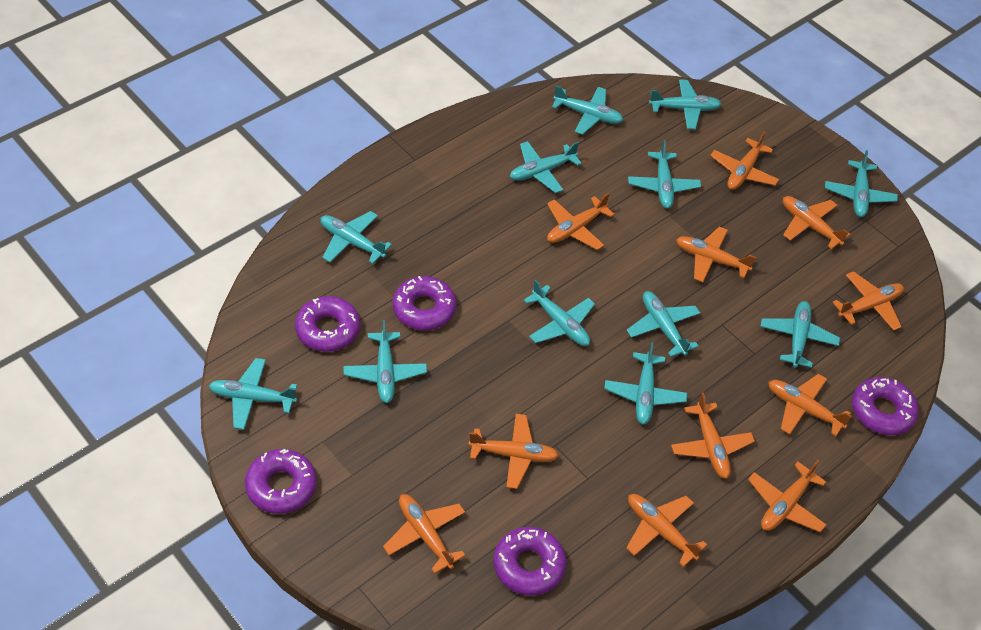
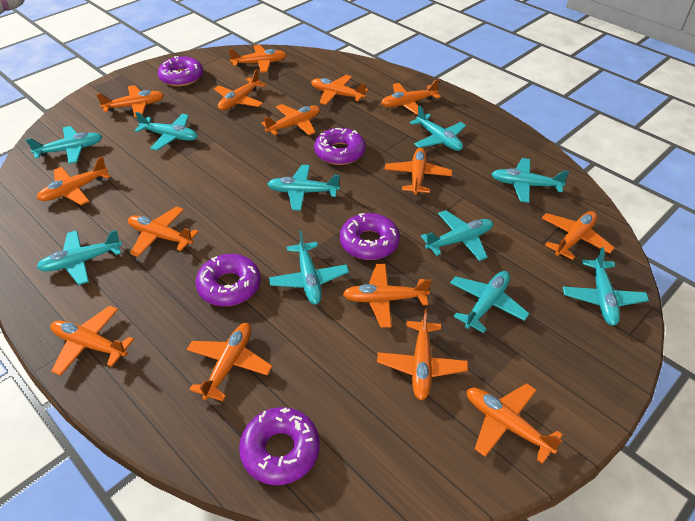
orange plane: 11 -> 15
turquoise plane: 12 -> 10

